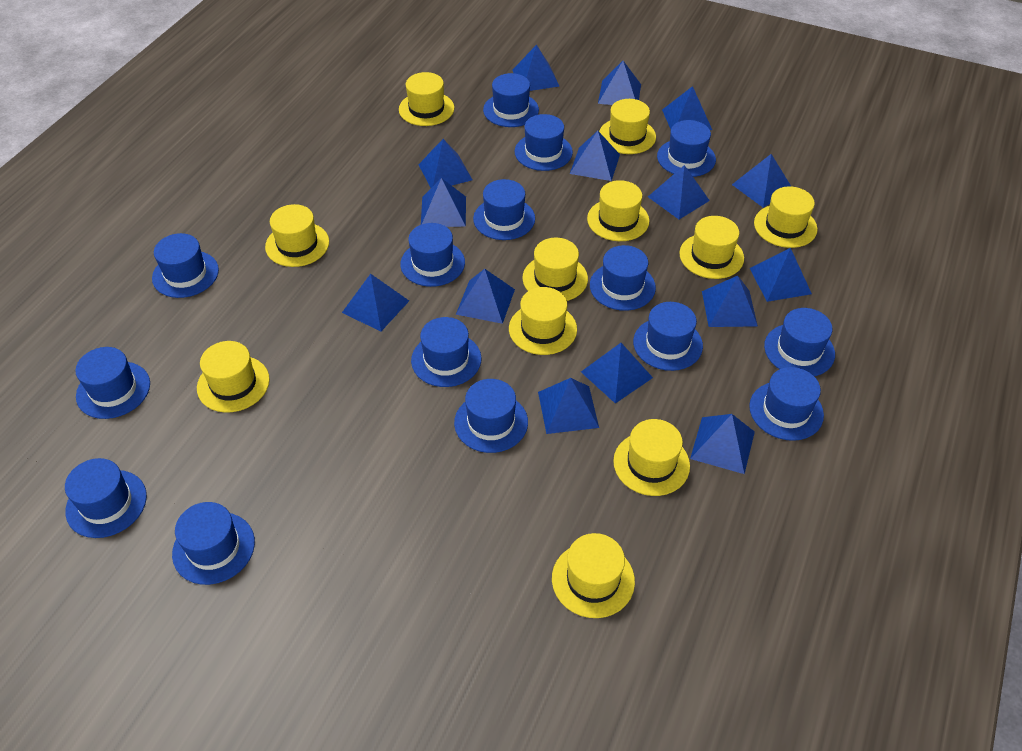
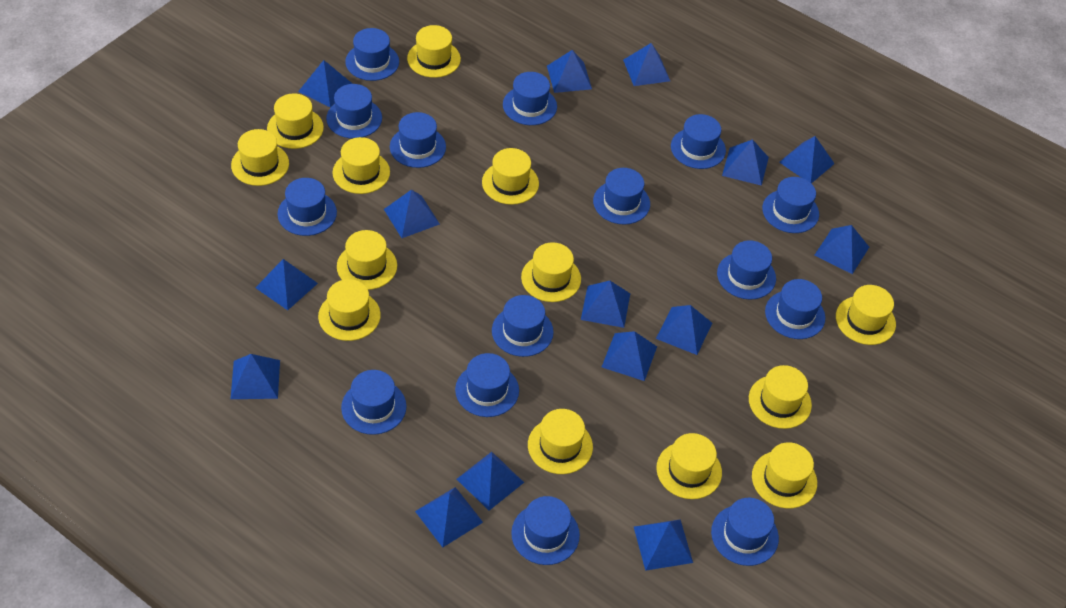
yellow hat: 11 -> 13

